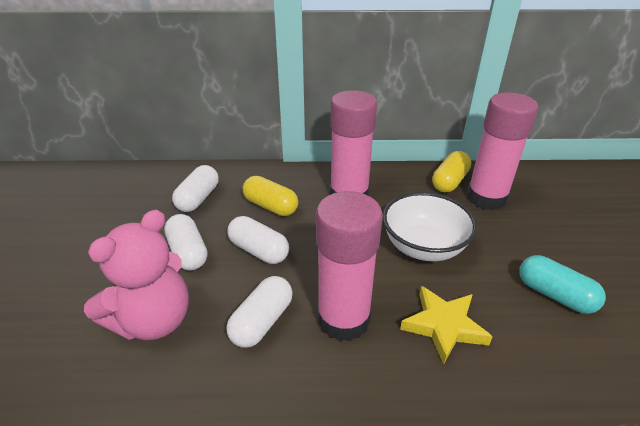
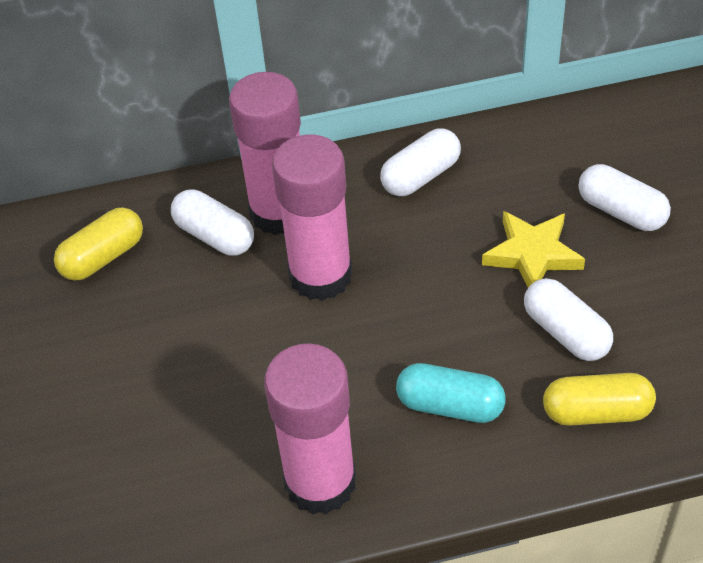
pink teddy bear: 1 -> 0
white bowl: 1 -> 0

